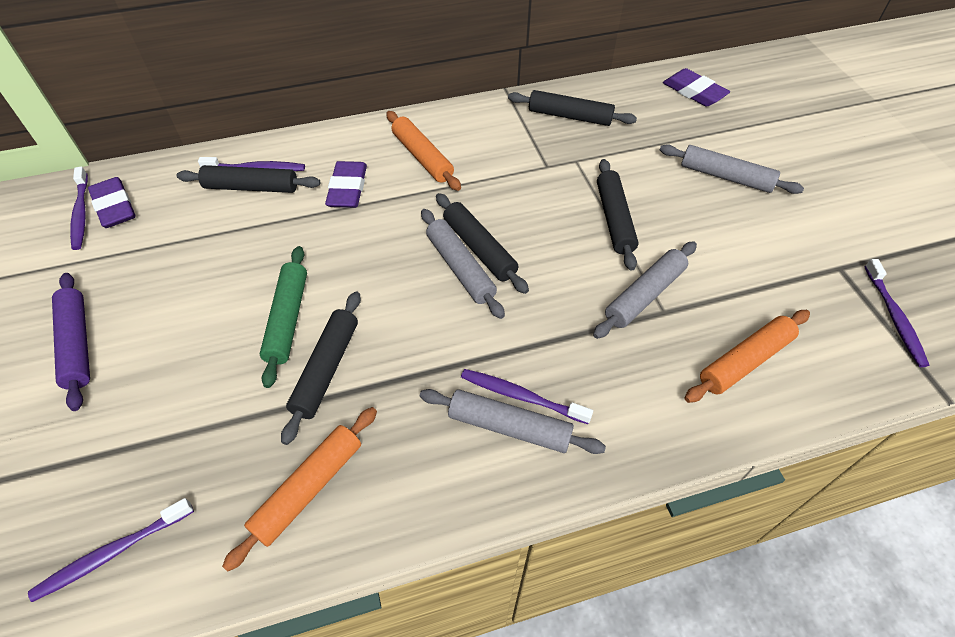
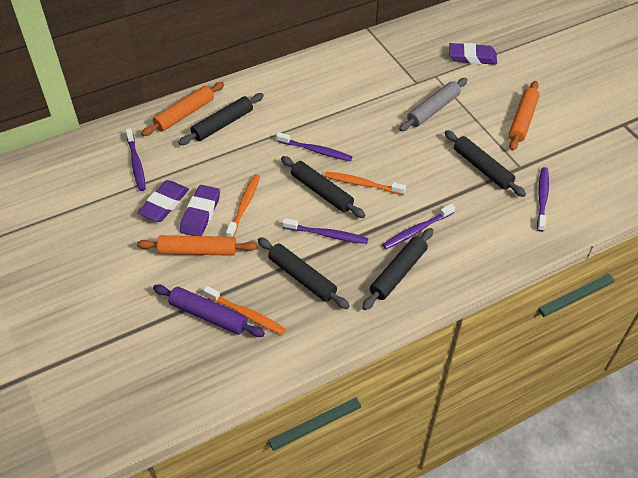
green rolling pin: 1 -> 0
grey rolling pin: 4 -> 1
orange toothbrush: 0 -> 3

